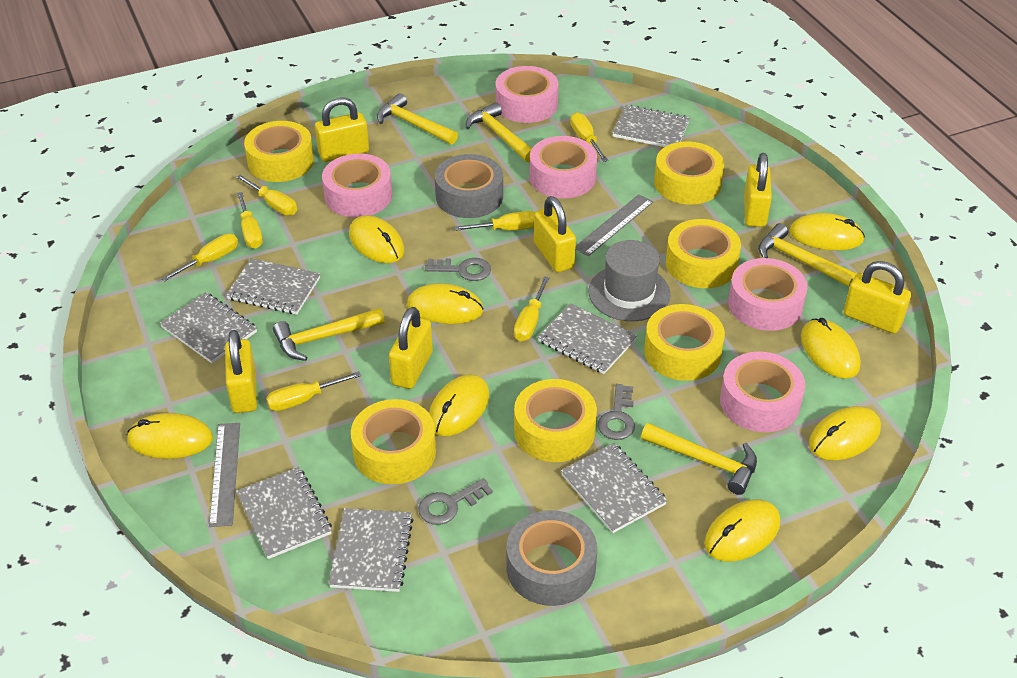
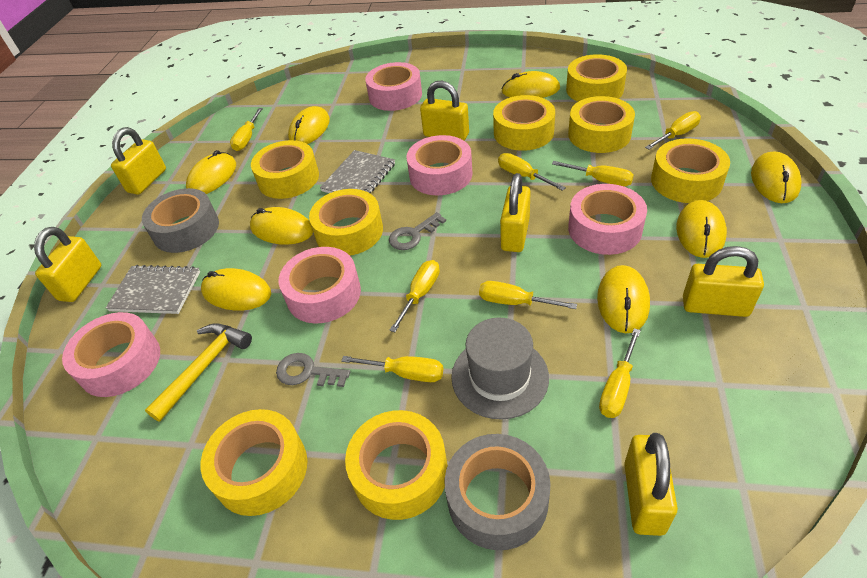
grey key: 3 -> 2
grey notebook: 7 -> 2
grey ruler: 2 -> 0
yellow hammer: 5 -> 1
yellow screwdriver: 7 -> 8
yellow tape: 6 -> 8

